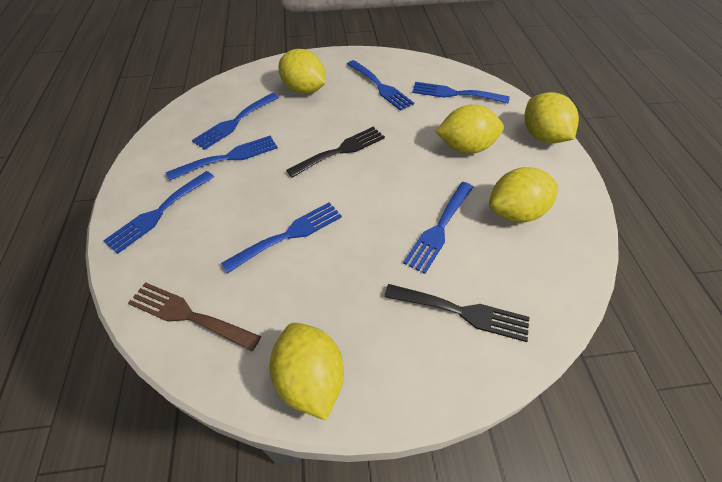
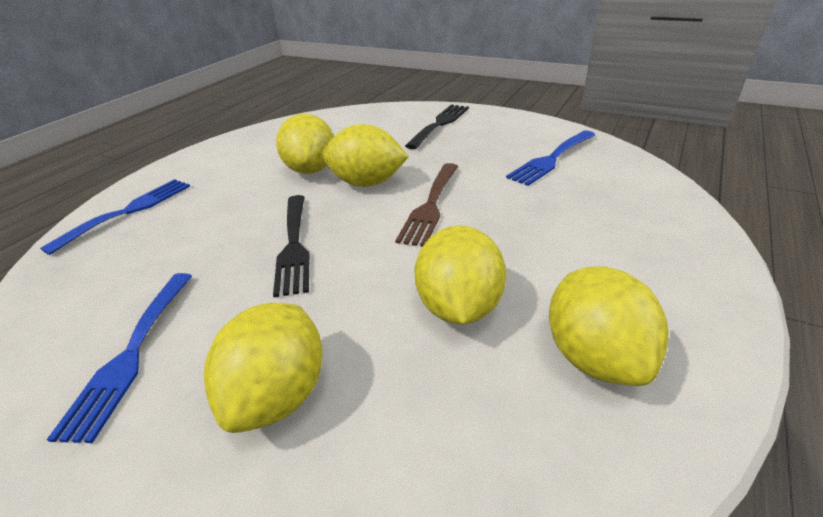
blue fork: 7 -> 3

